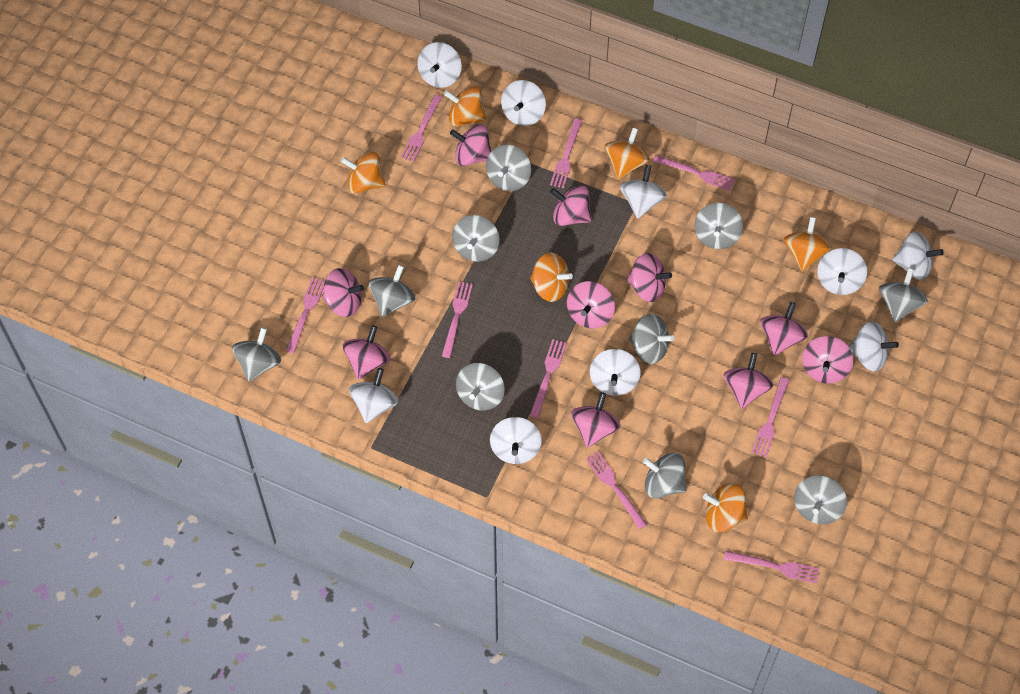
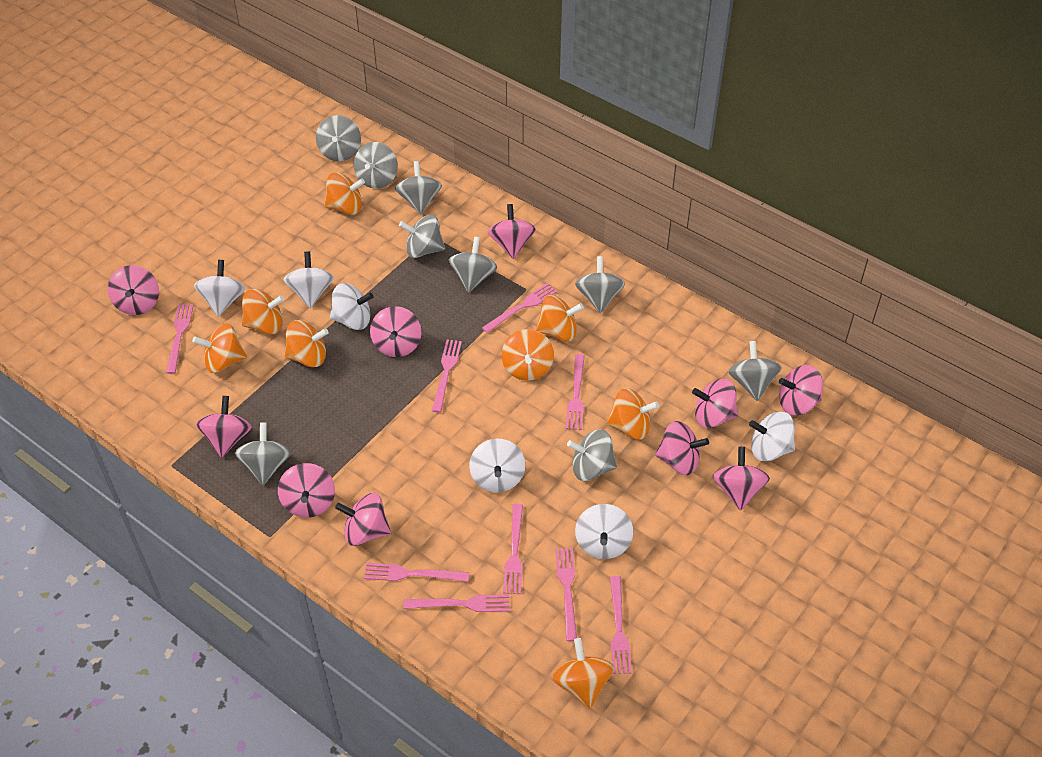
grey spinning top: 10 -> 9
orange spinning top: 6 -> 8
white spinning top: 9 -> 6

